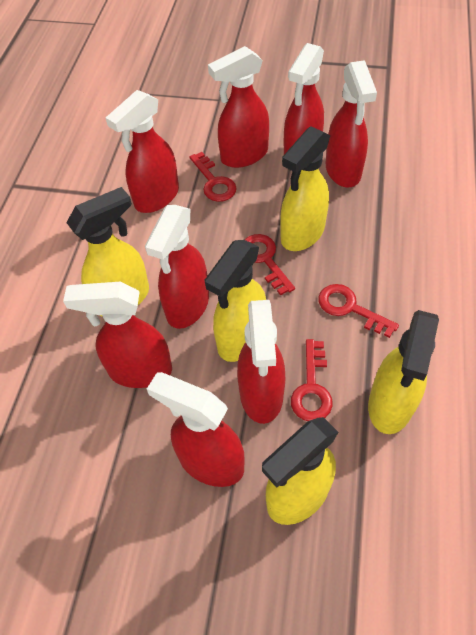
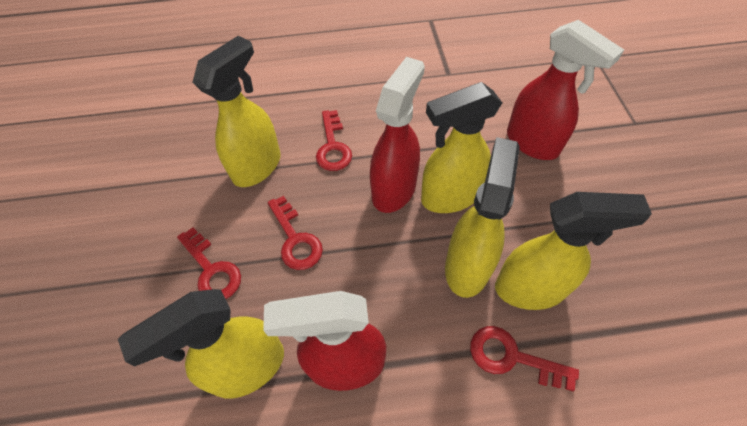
red spray bottle: 8 -> 3

